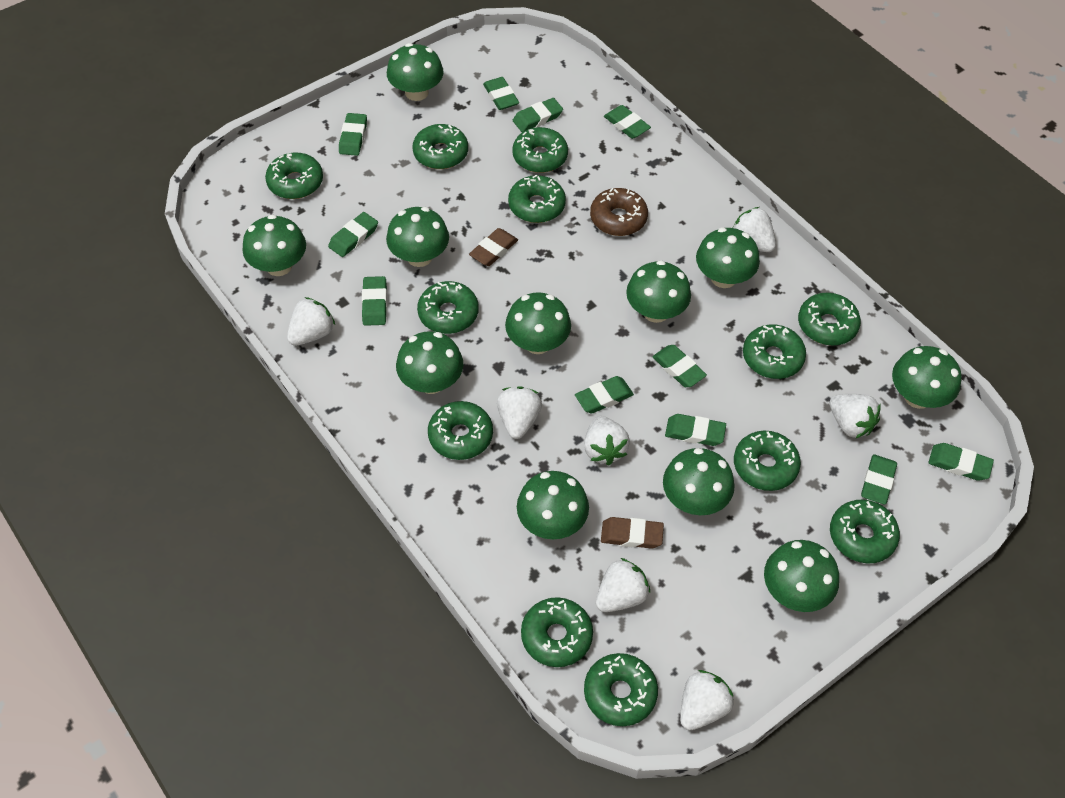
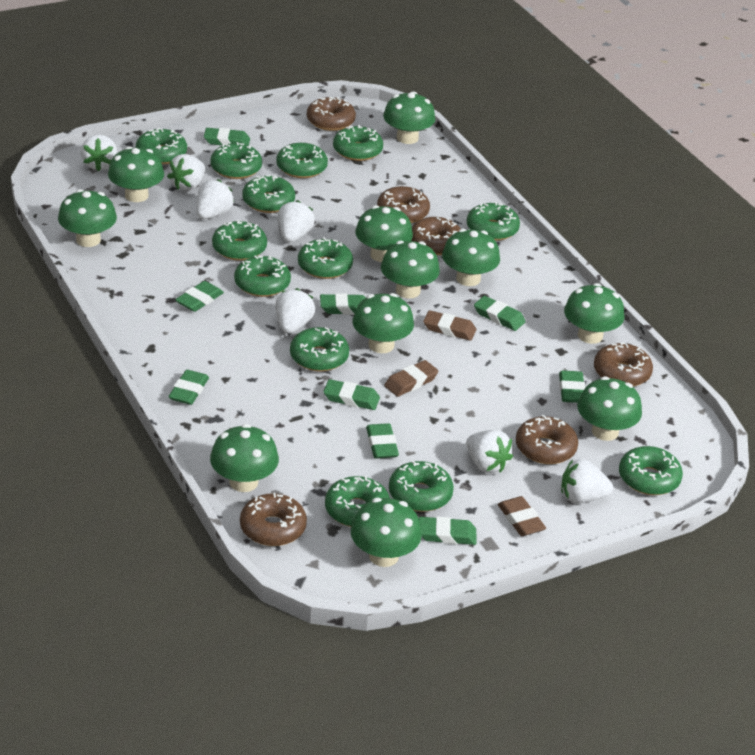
brown donut: 1 -> 6
brown eraser: 2 -> 3
green donut: 12 -> 13
green eraser: 11 -> 9

